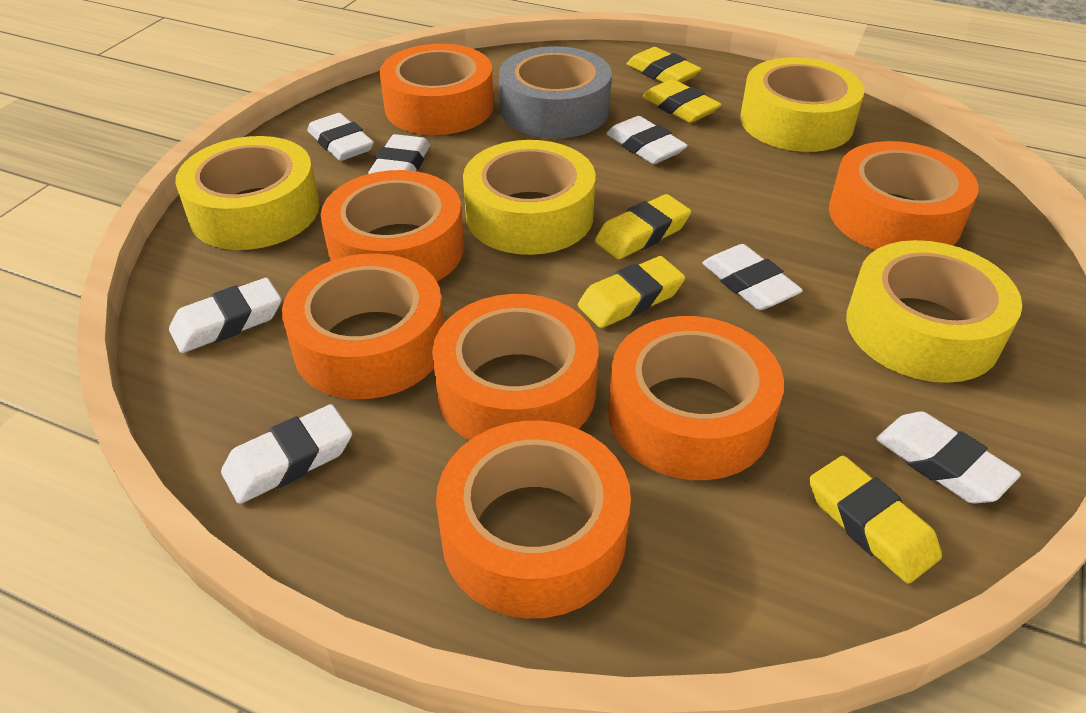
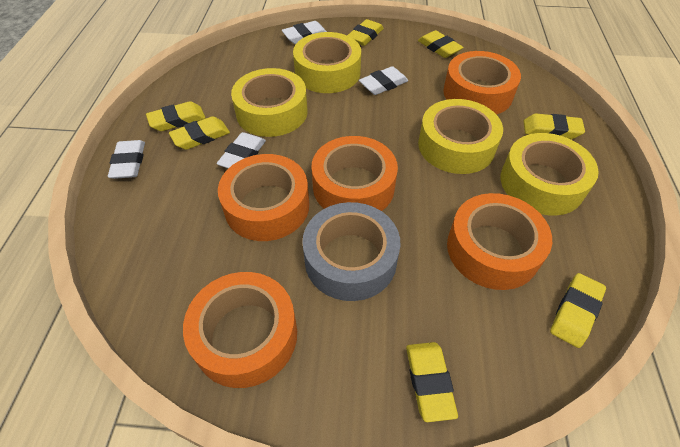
orange tape: 7 -> 5
white eraser: 7 -> 4
yellow eraser: 5 -> 7

